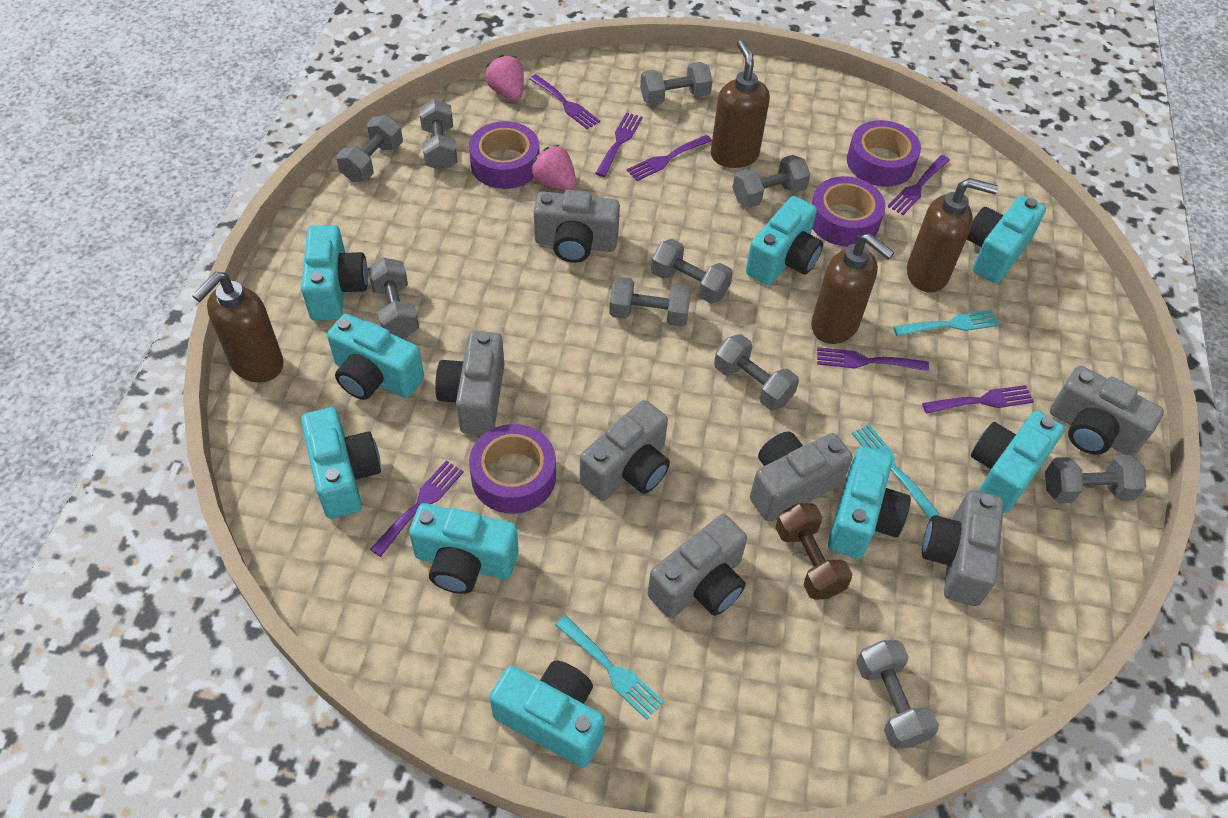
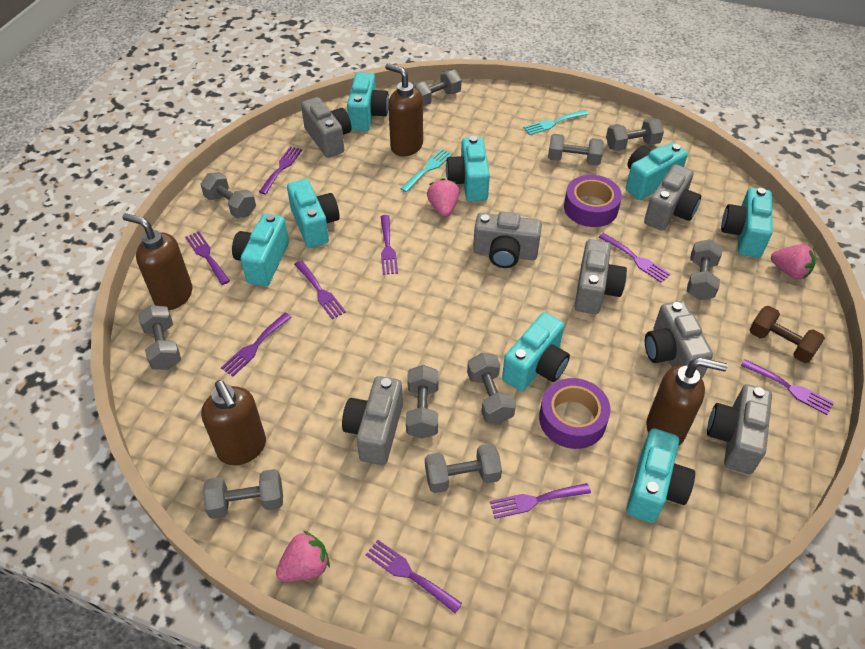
pink strawberry: 2 -> 3
purple fork: 7 -> 9
purple tape: 4 -> 2
turquoise camera: 9 -> 8
turquoise fork: 3 -> 2

